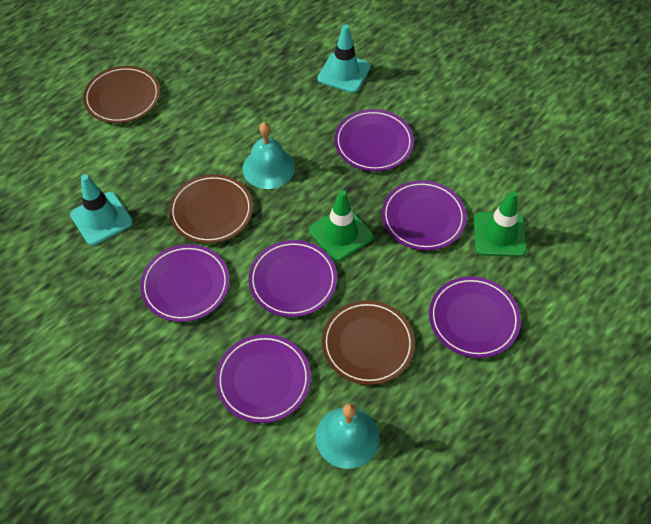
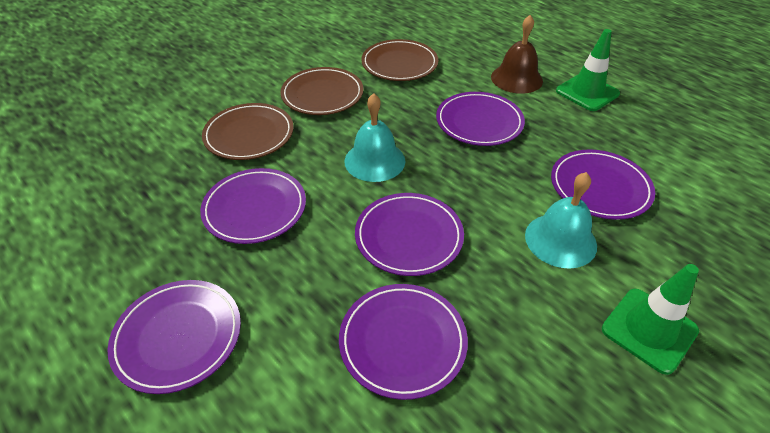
brown bell: 0 -> 1
turquoise traffic cone: 2 -> 0

